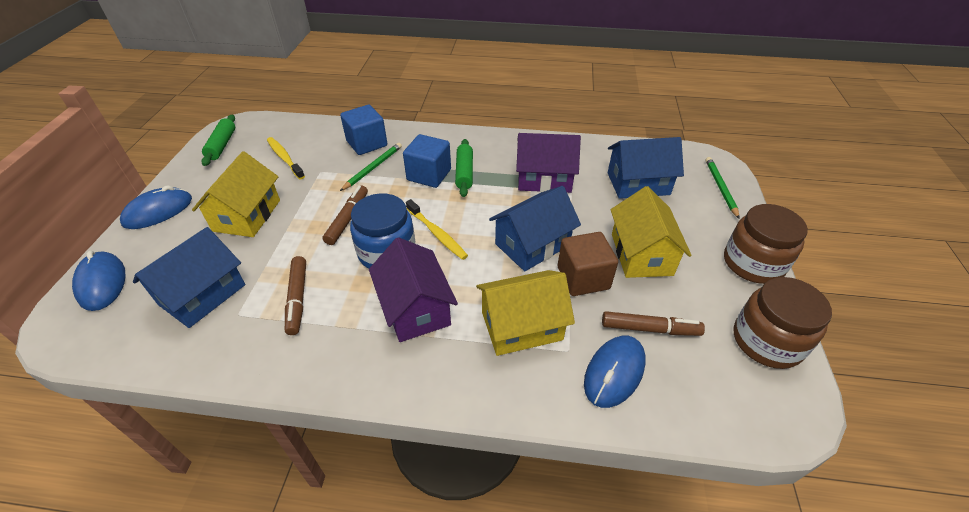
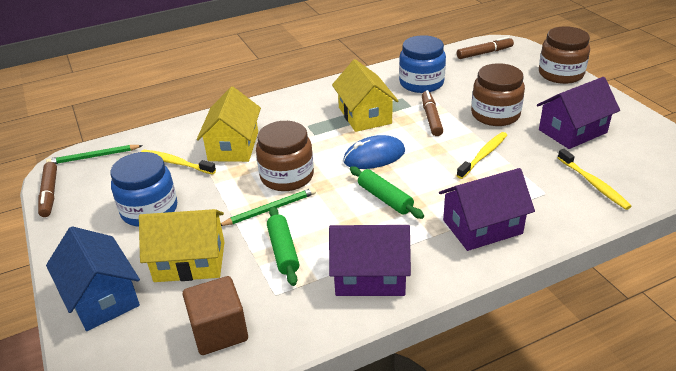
blue cube: 2 -> 0
blue house: 3 -> 1
blue jar: 1 -> 2
blue mouse: 3 -> 1
brown jar: 2 -> 3
purple house: 2 -> 3
yellow toothbrush: 2 -> 3

